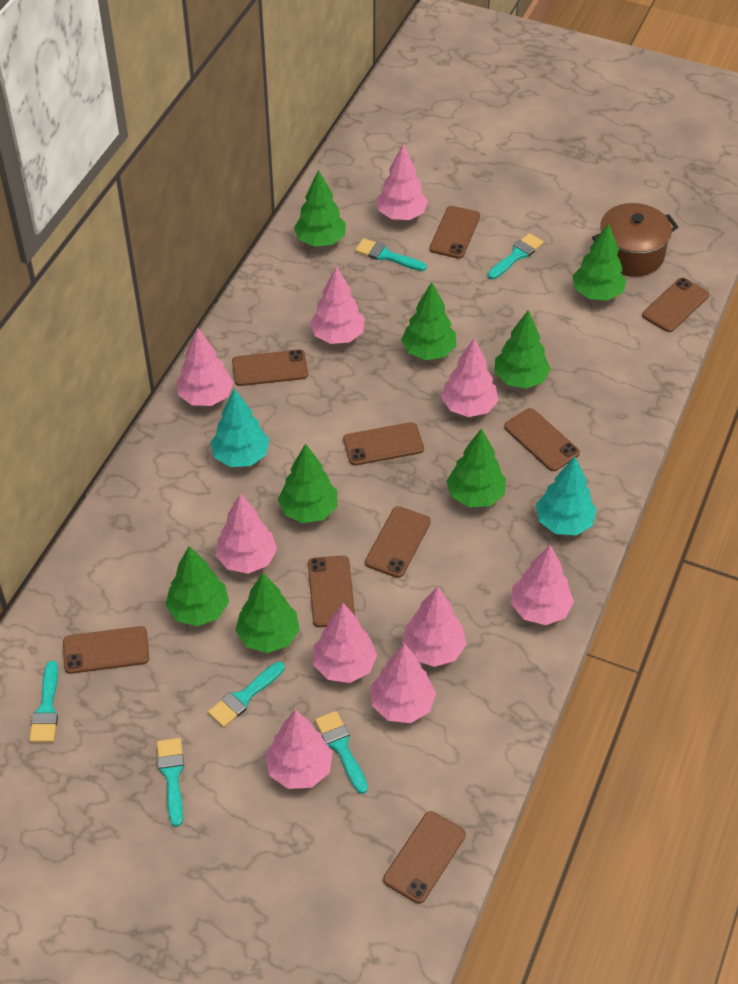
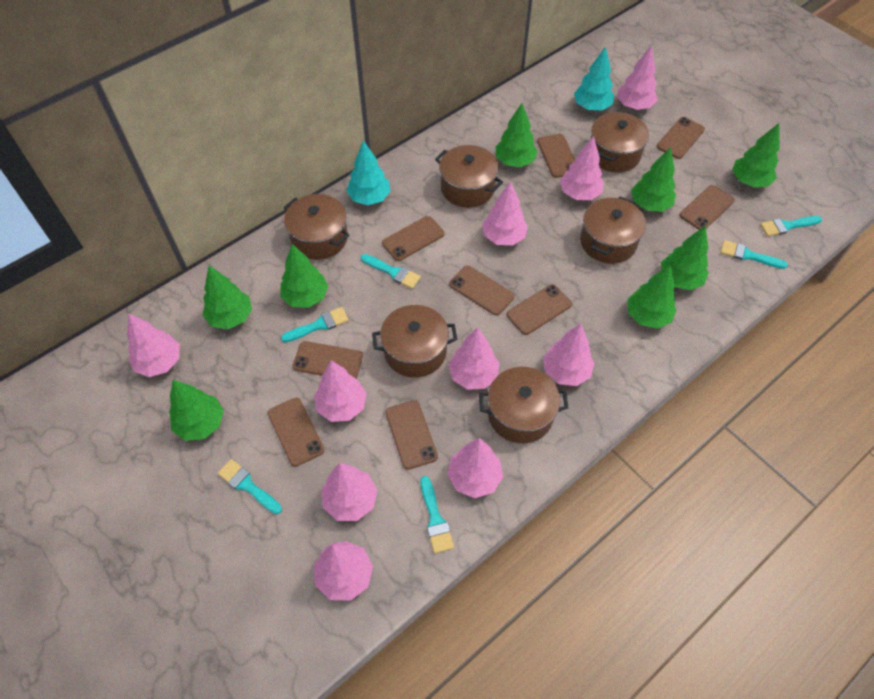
brown pot: 1 -> 6

